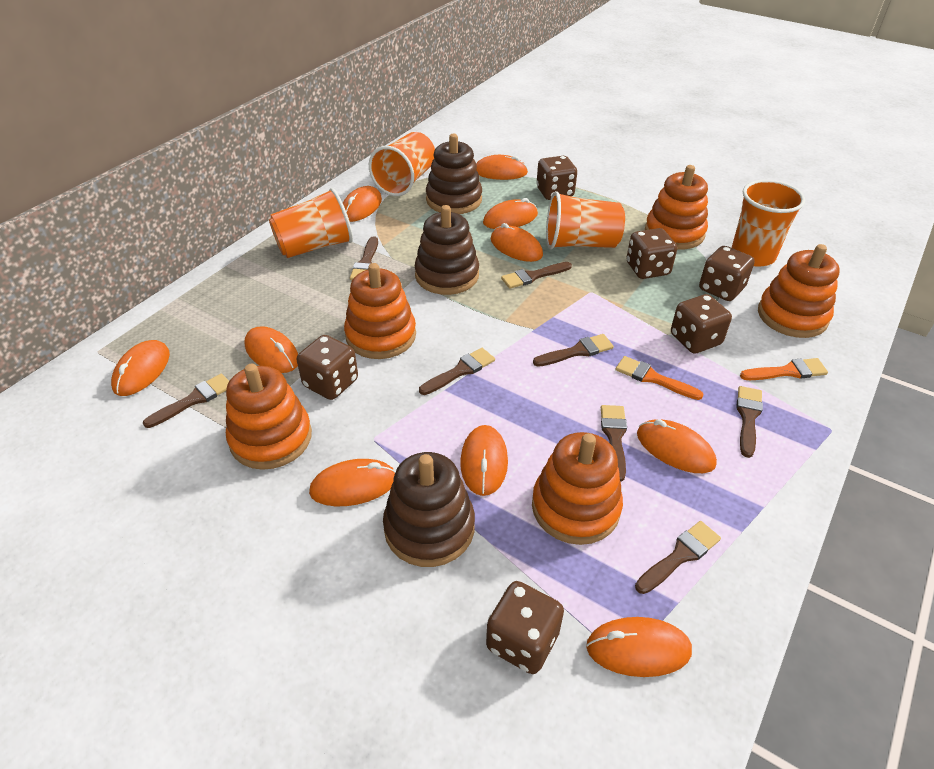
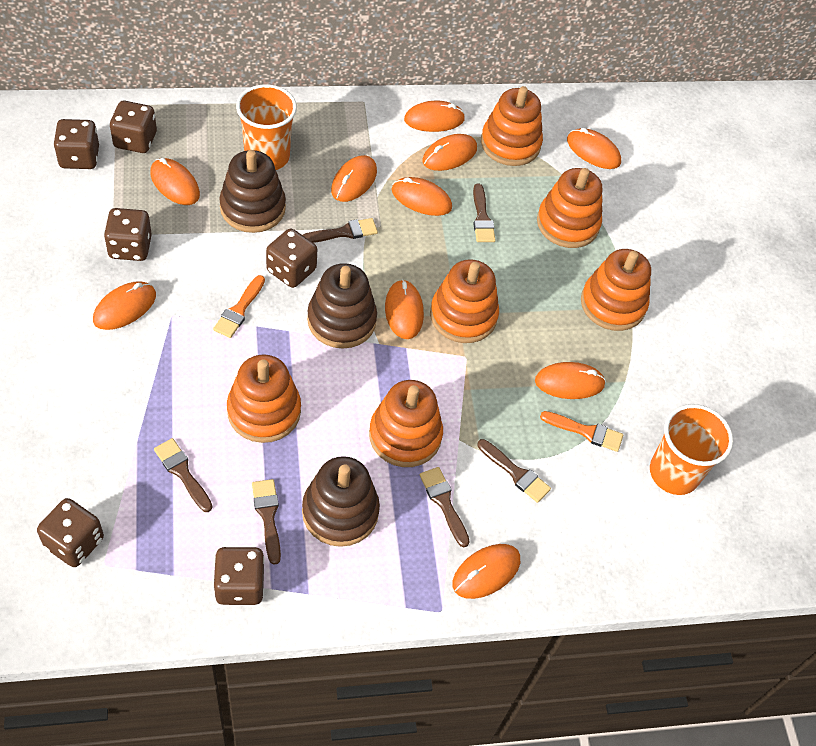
brown brush: 8 -> 6
orange cup: 4 -> 2
orange stacking toy: 5 -> 6

